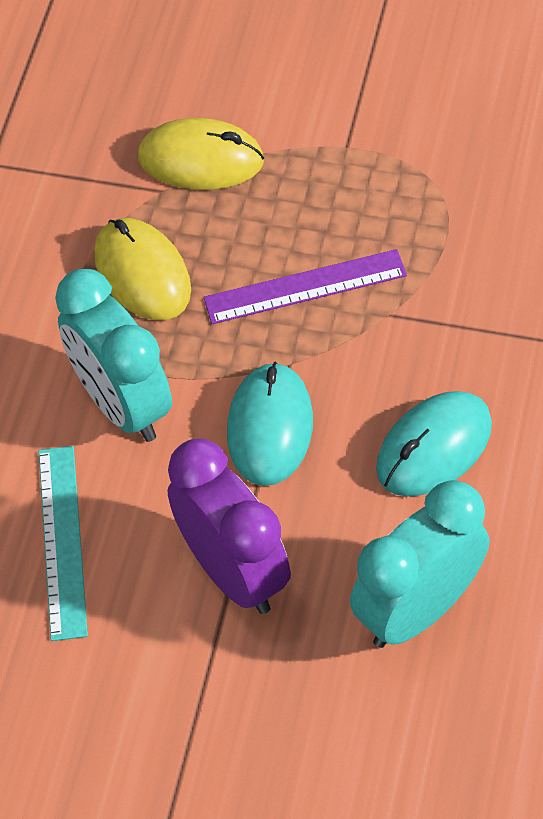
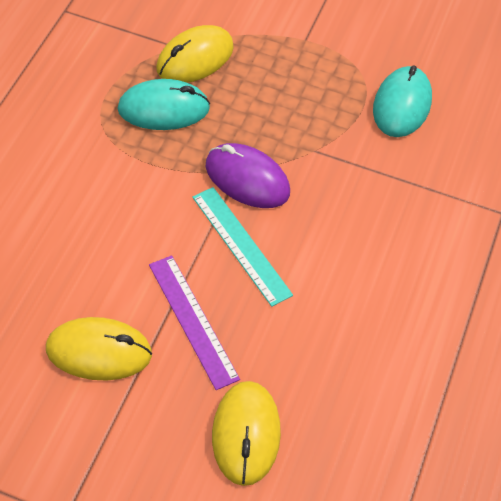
purple clock: 1 -> 0
purple mouse: 0 -> 1
turquoise clock: 2 -> 0
yellow mouse: 2 -> 3

